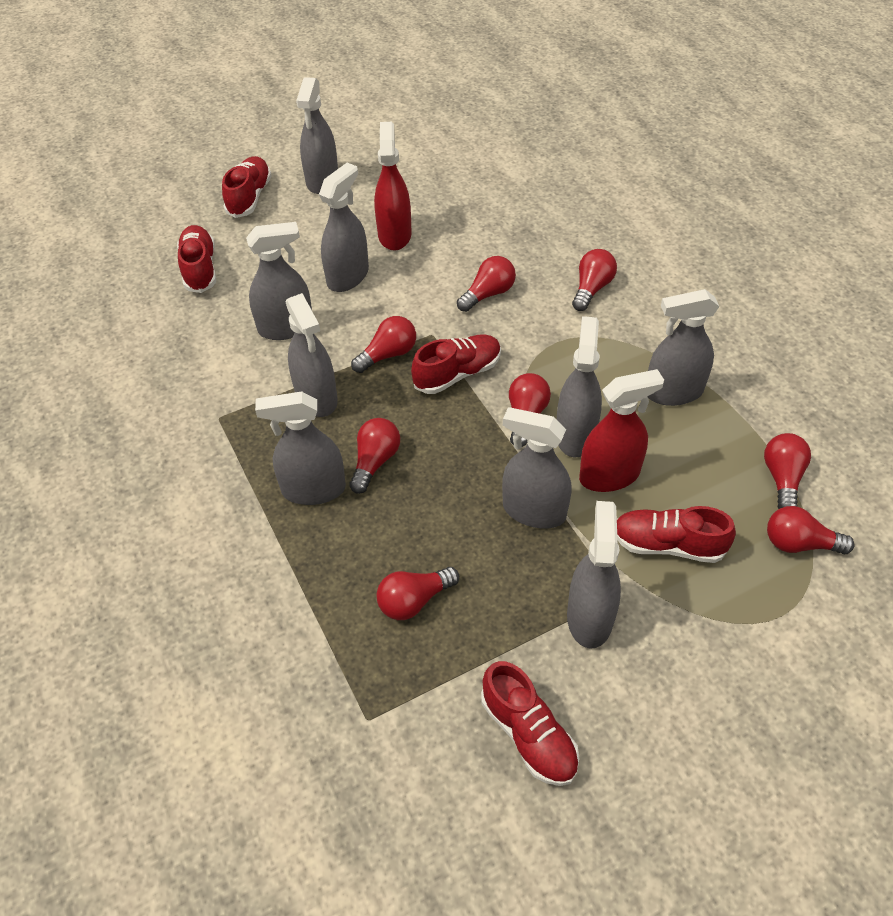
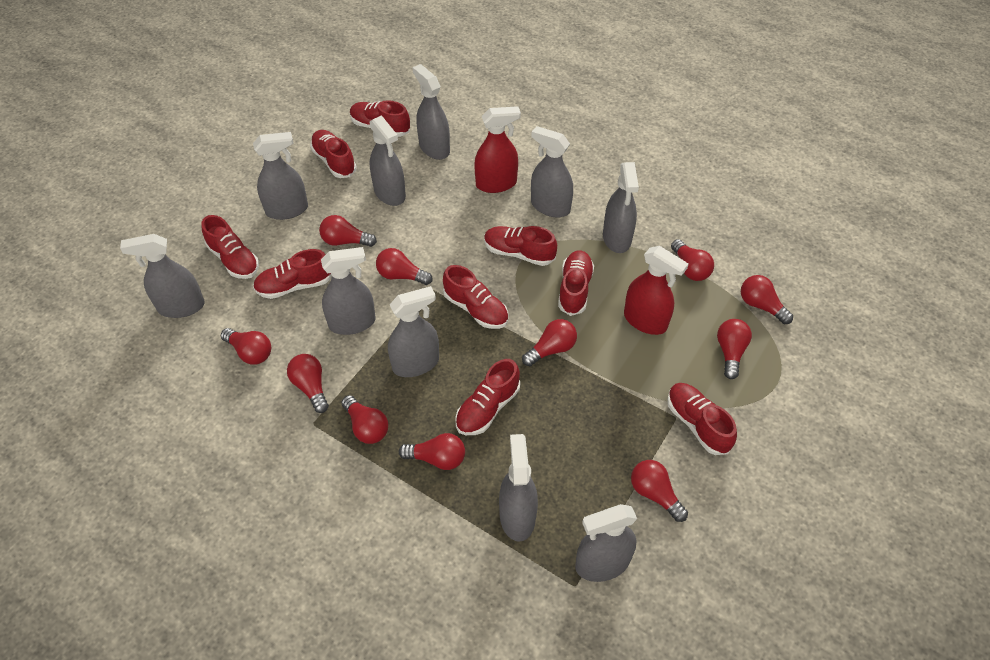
grey spray bottle: 9 -> 10
red light bulb: 8 -> 11
red shoe: 5 -> 9

